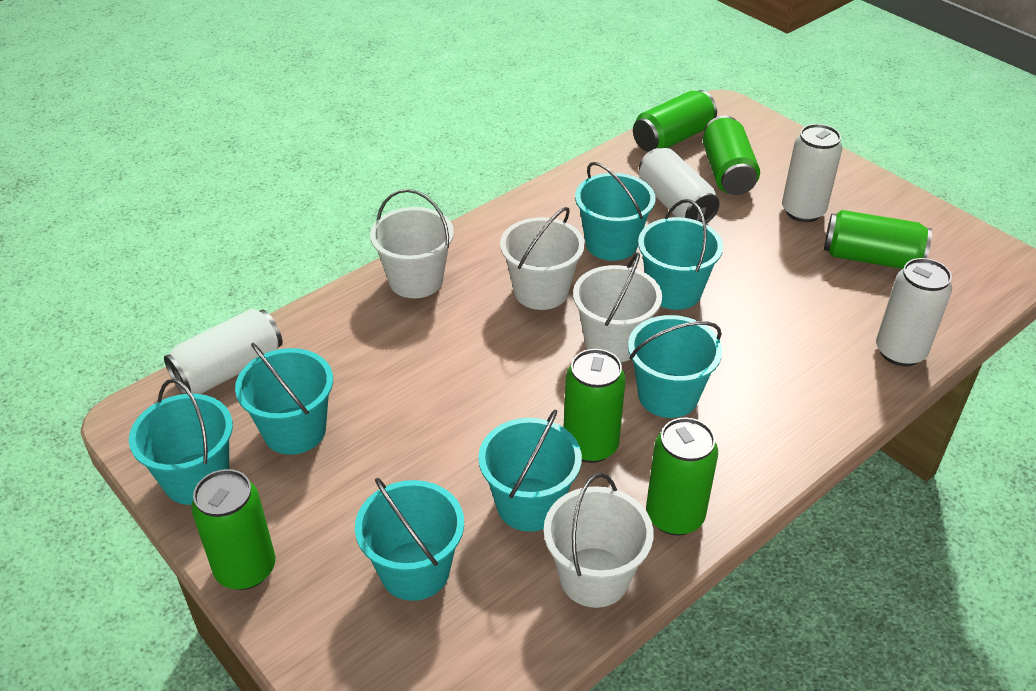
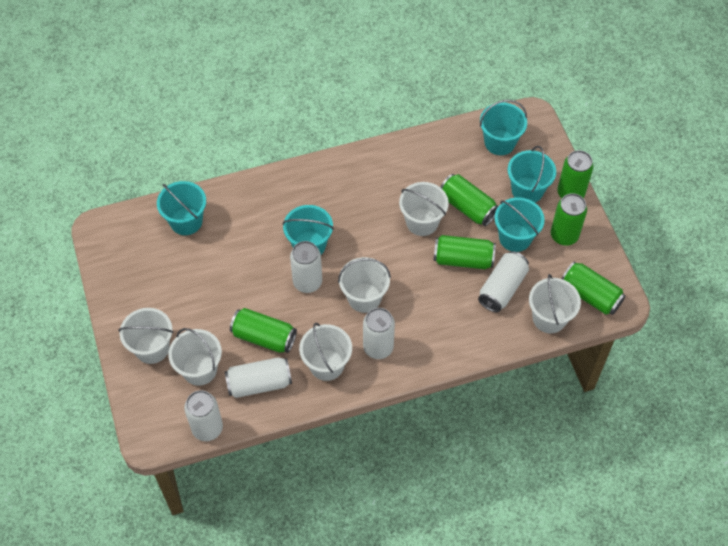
turquoise bucket: 7 -> 5
white bucket: 4 -> 6
white can: 4 -> 5

